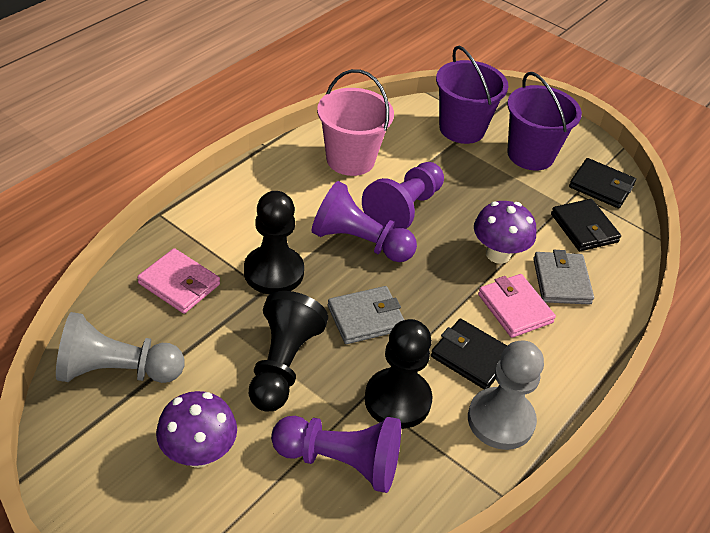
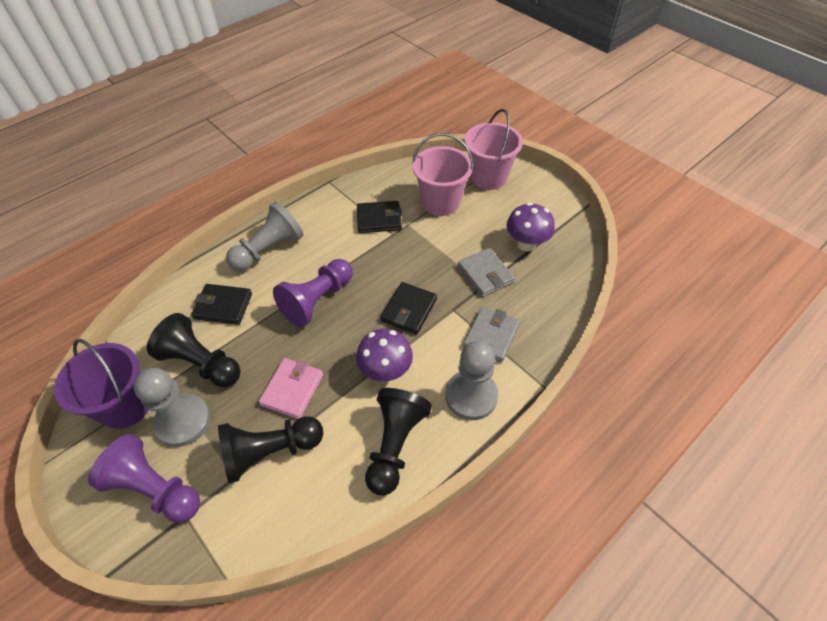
grey pawn: 2 -> 3
pink bucket: 1 -> 2
pink wallet: 2 -> 1
purple bucket: 2 -> 1
purple pawn: 3 -> 2

